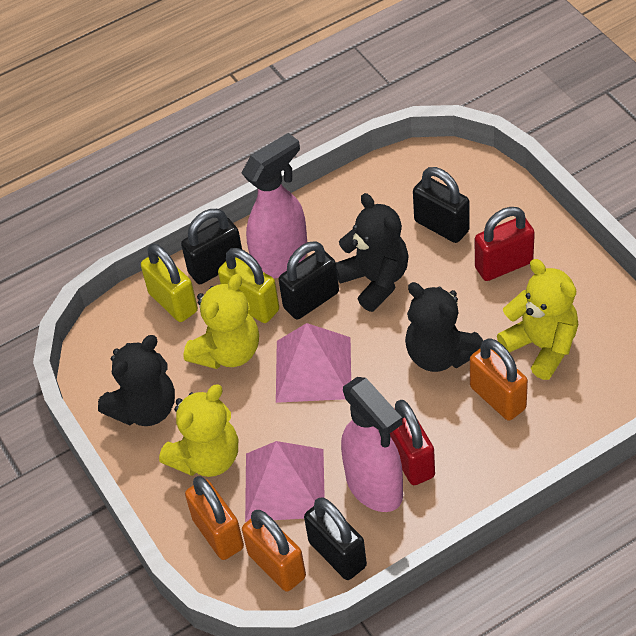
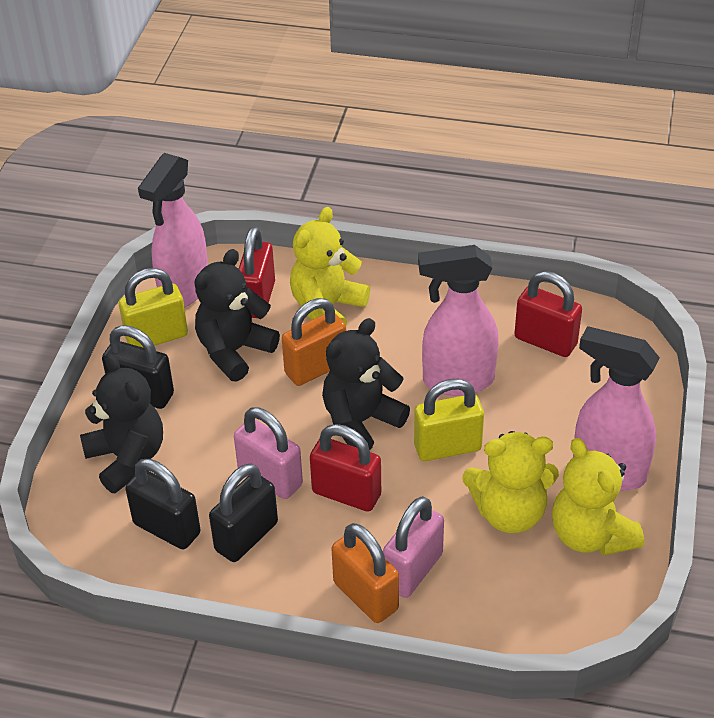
black padlock: 4 -> 3
orange padlock: 3 -> 2
pink padlock: 0 -> 2
pink pyramid: 2 -> 0
pink spray bottle: 2 -> 3
red padlock: 2 -> 3

